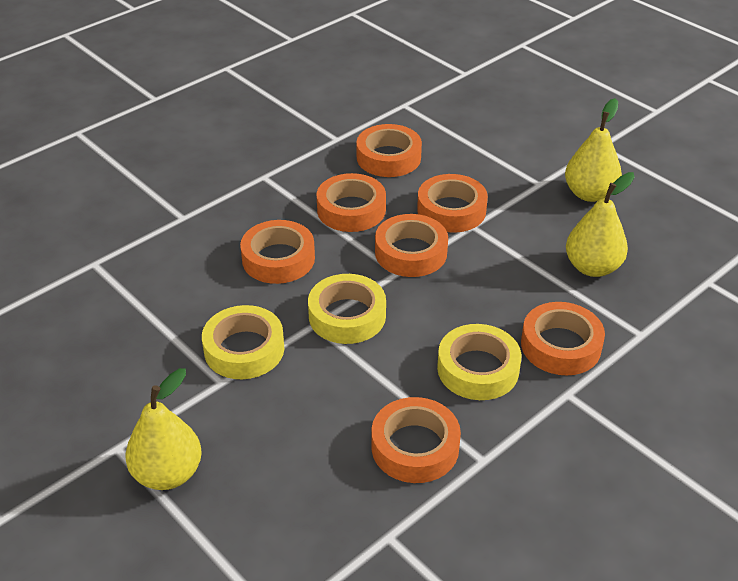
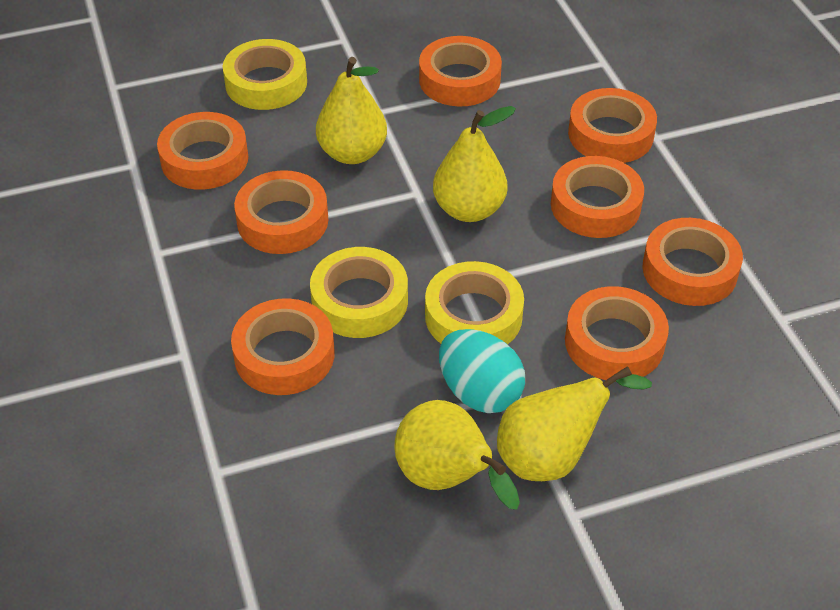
orange tape: 7 -> 8
turquoise egg: 0 -> 1
yellow pear: 3 -> 4

